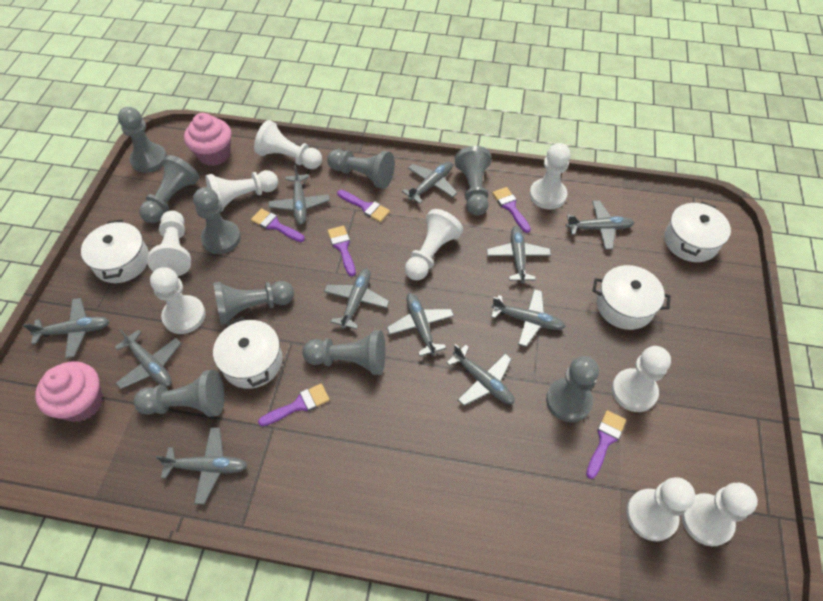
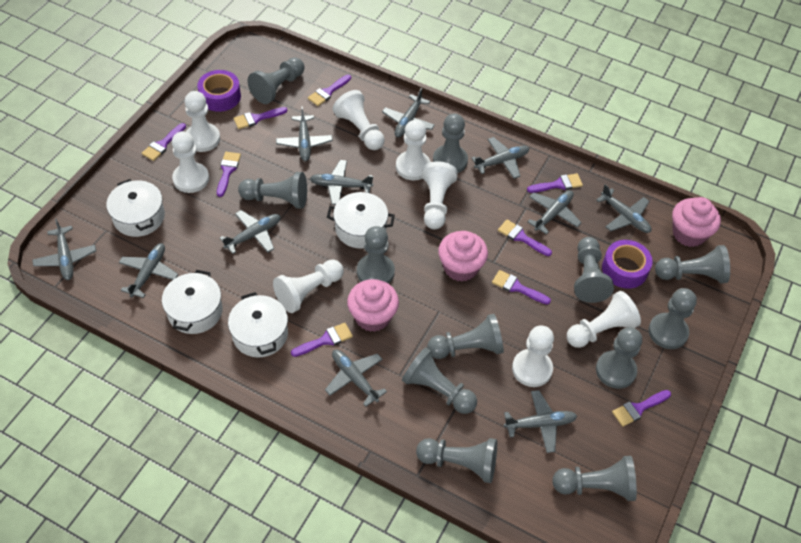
grey pawn: 9 -> 12
pink cupcake: 2 -> 3
purple brush: 6 -> 9
purple tape: 0 -> 2
white pawn: 9 -> 8

